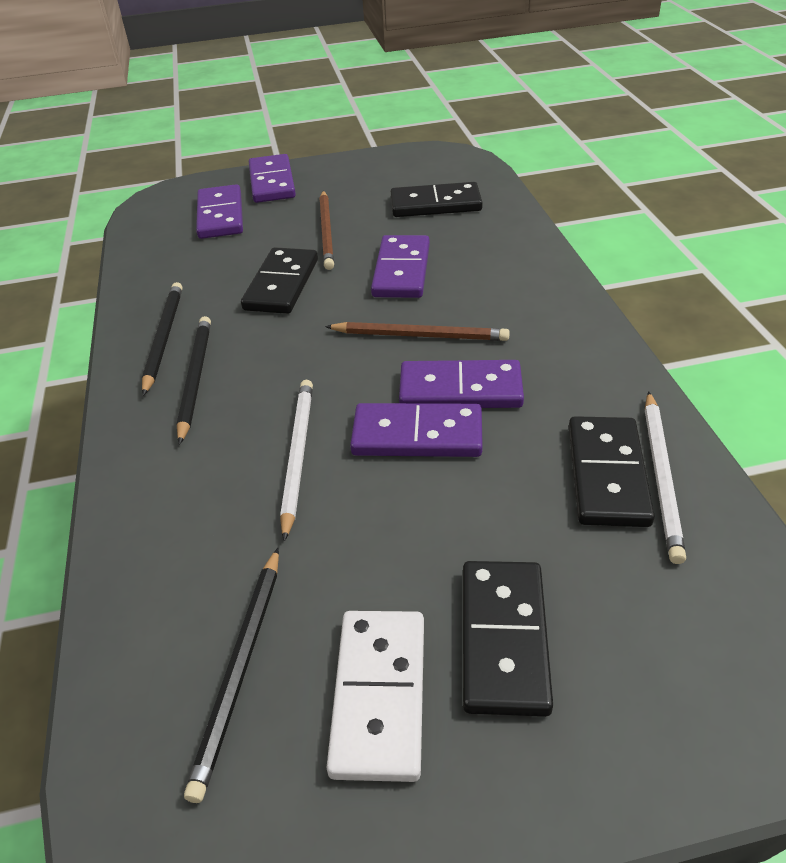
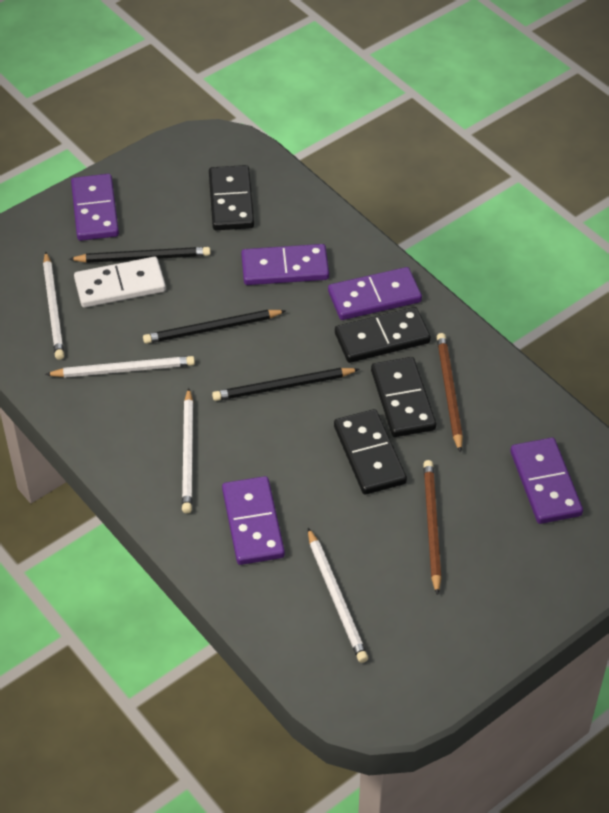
white pencil: 2 -> 4

